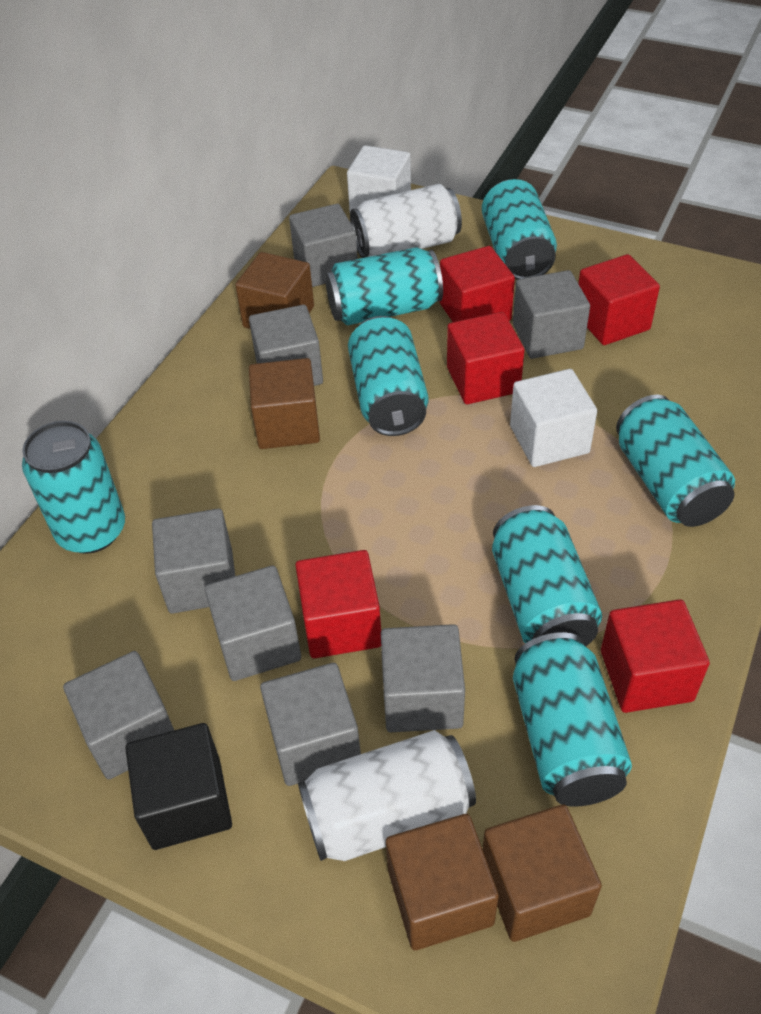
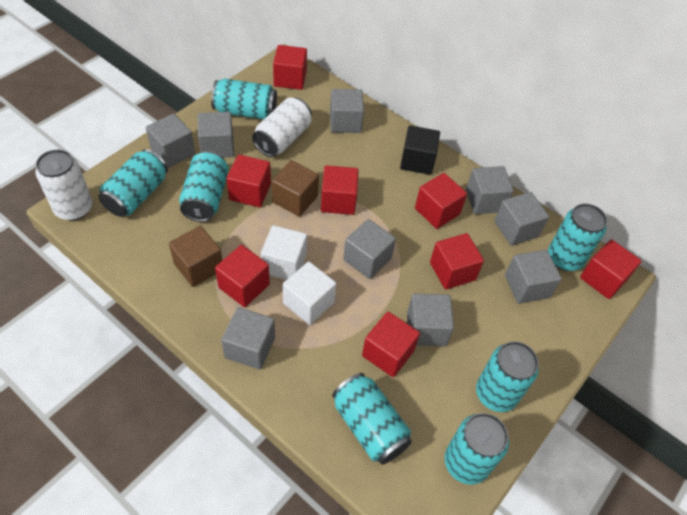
brown cube: 4 -> 2
grey cube: 8 -> 9
red cube: 5 -> 8

